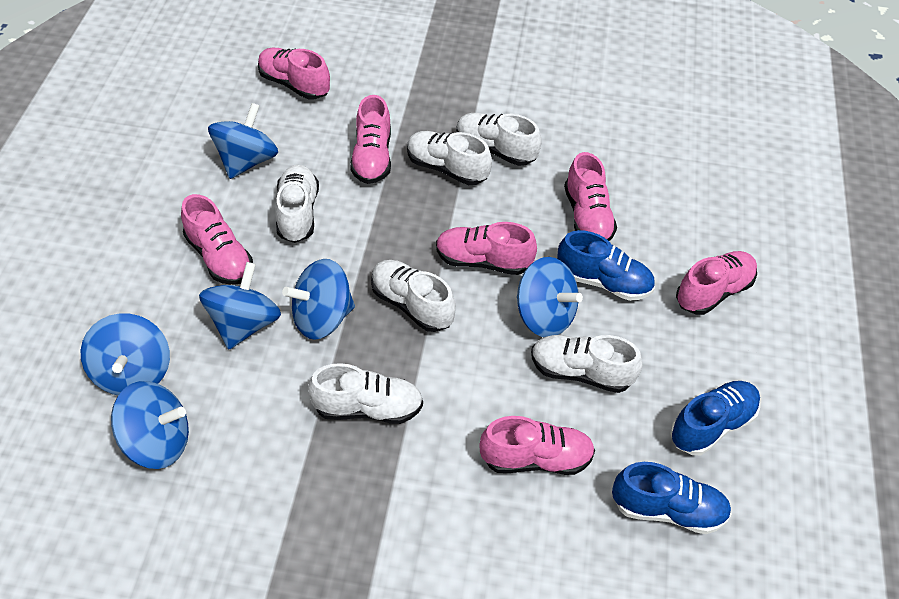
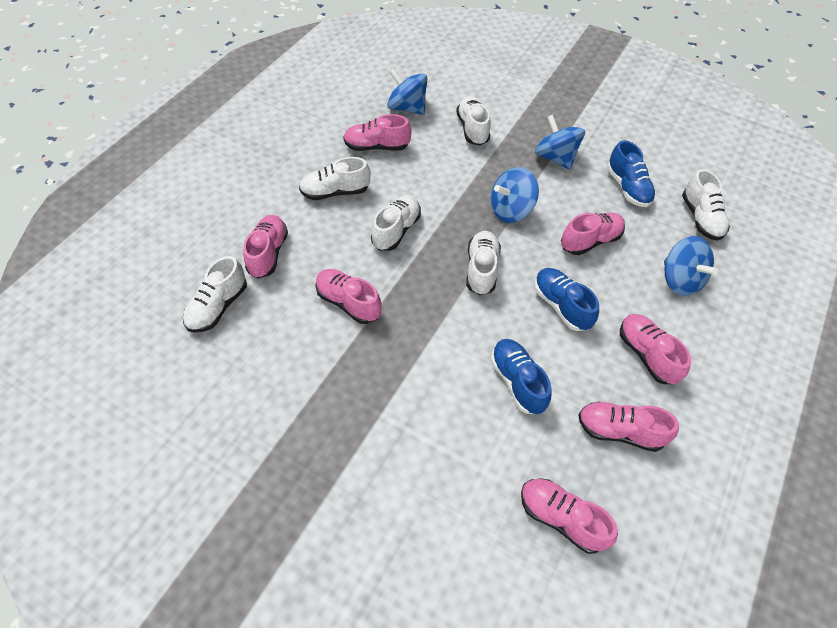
blue spinning top: 6 -> 4

